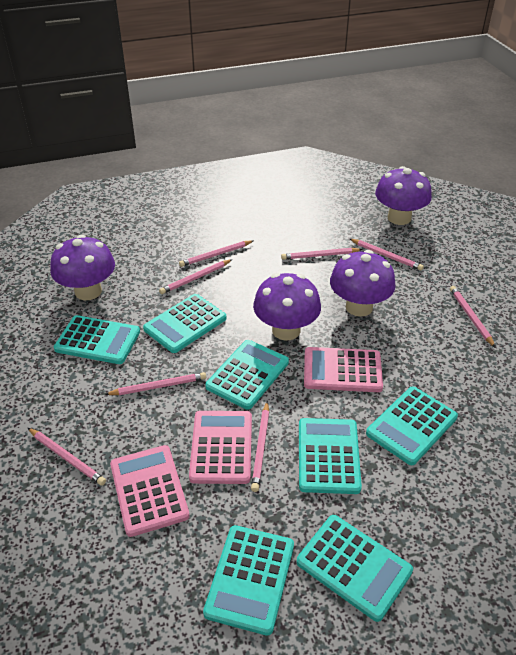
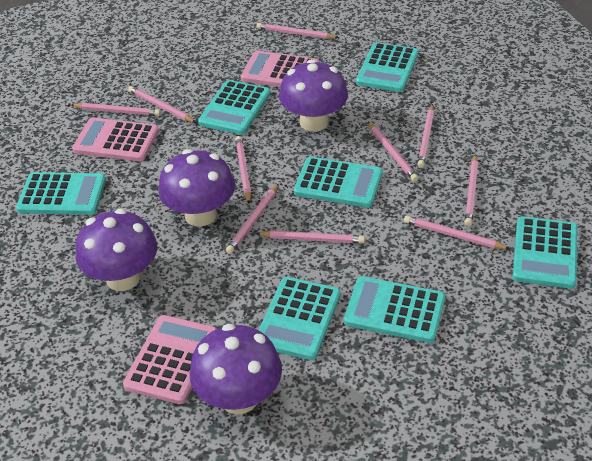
pink pencil: 8 -> 10

